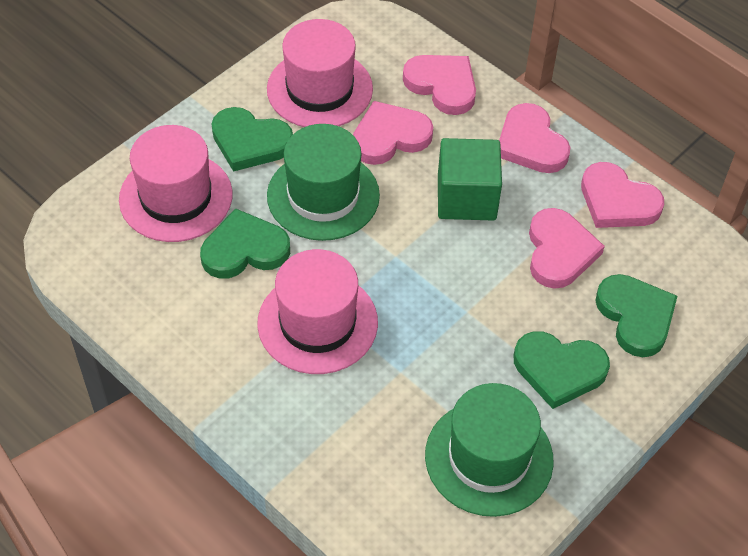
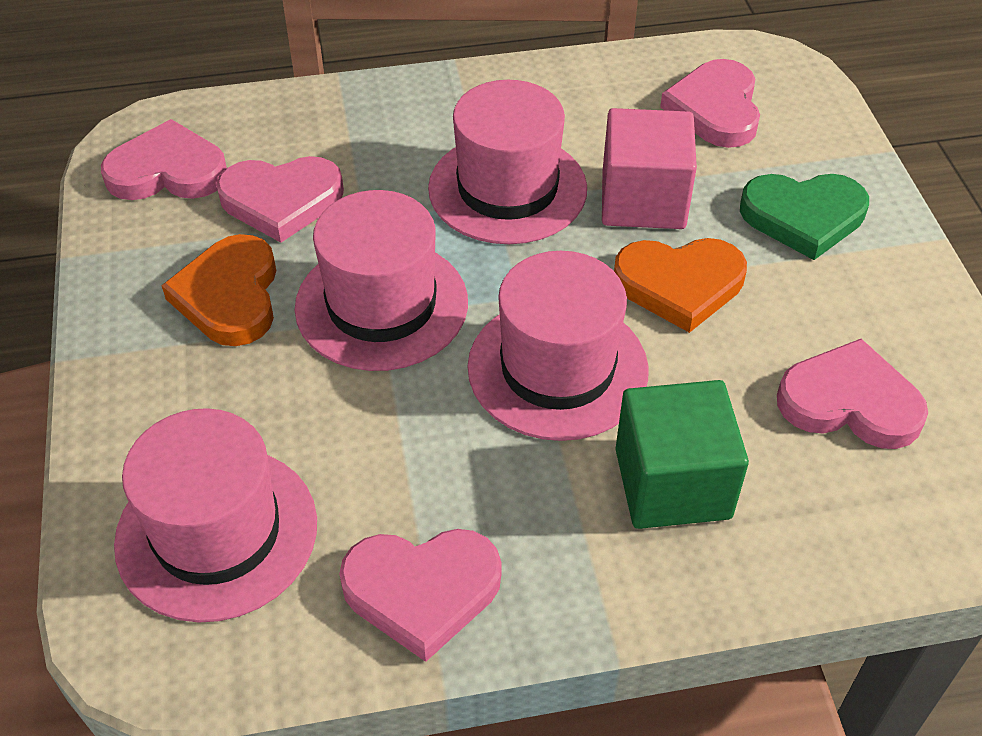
green hat: 2 -> 0
green heart: 4 -> 1
orange heart: 0 -> 2
pink cube: 0 -> 1
pink hat: 3 -> 4

